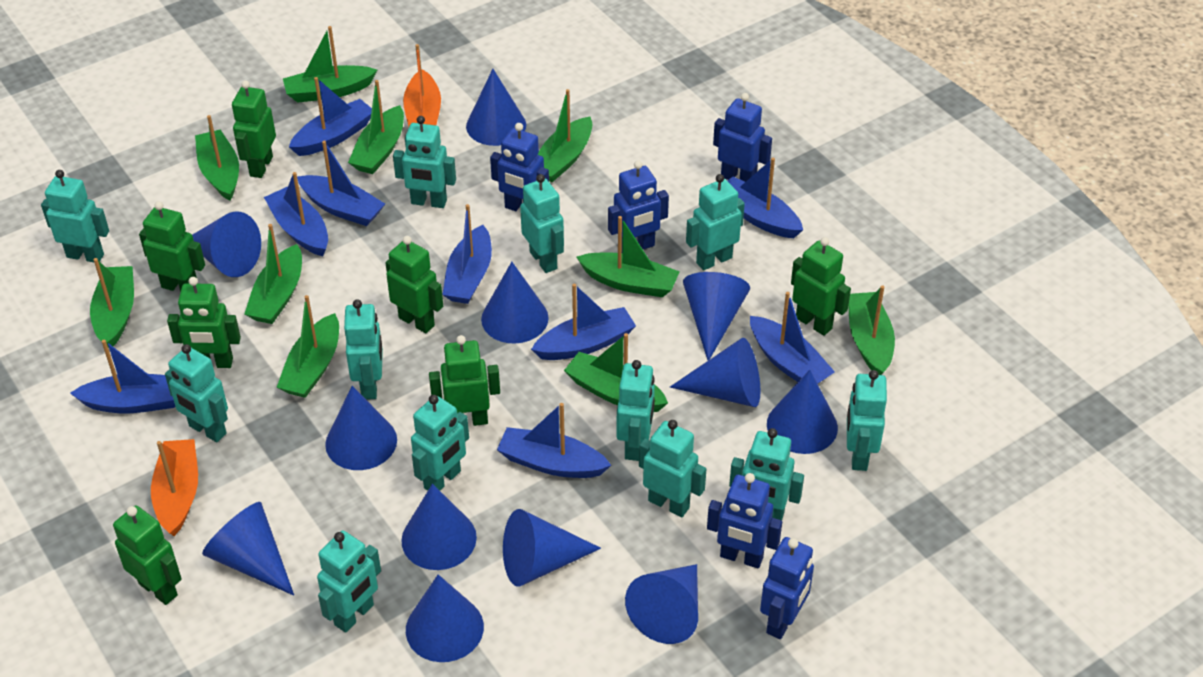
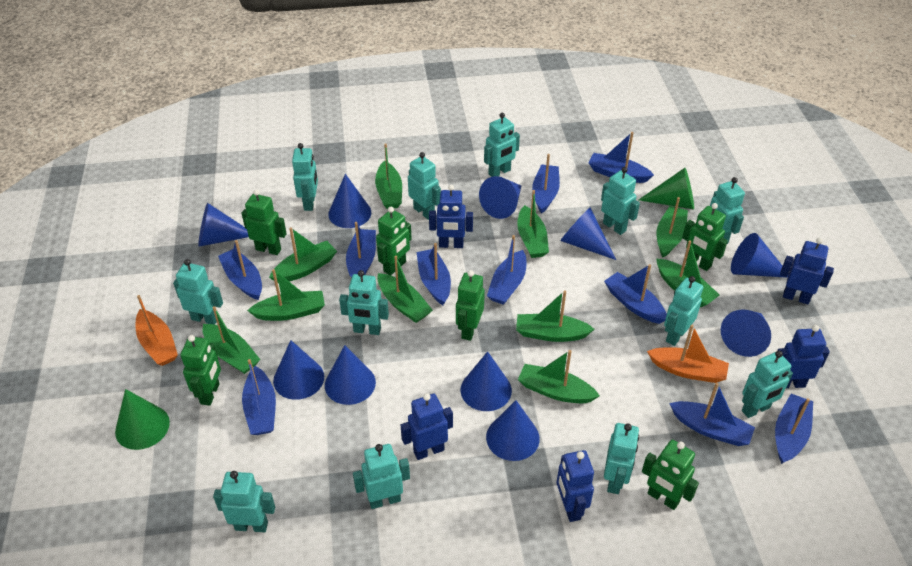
blue boat: 9 -> 10
blue cone: 12 -> 10
green cone: 0 -> 2
green robot: 7 -> 6

